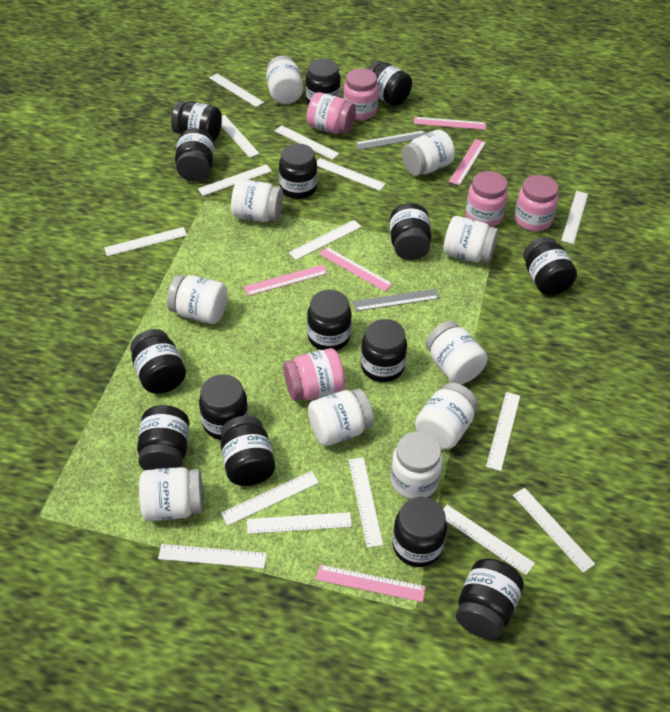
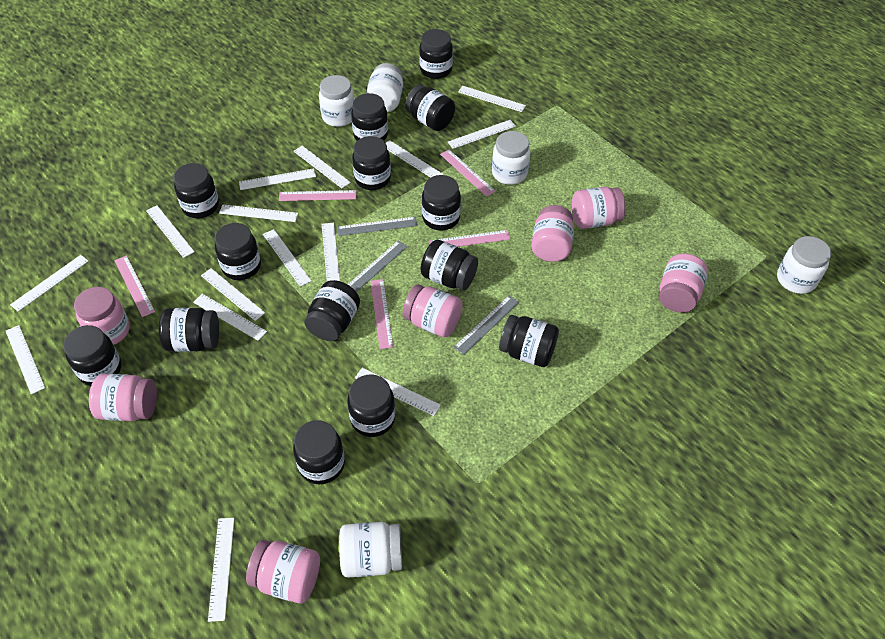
black jar: 15 -> 14
grey ruler: 2 -> 3
pink jar: 5 -> 7
white jar: 10 -> 5

